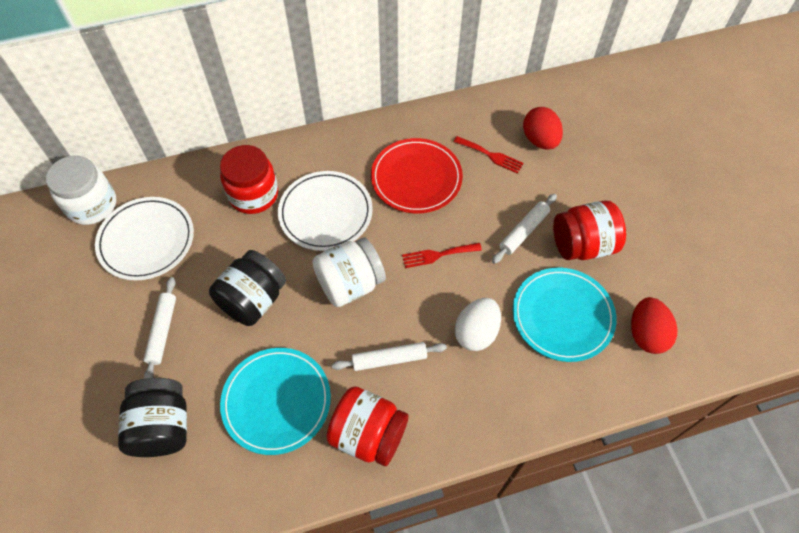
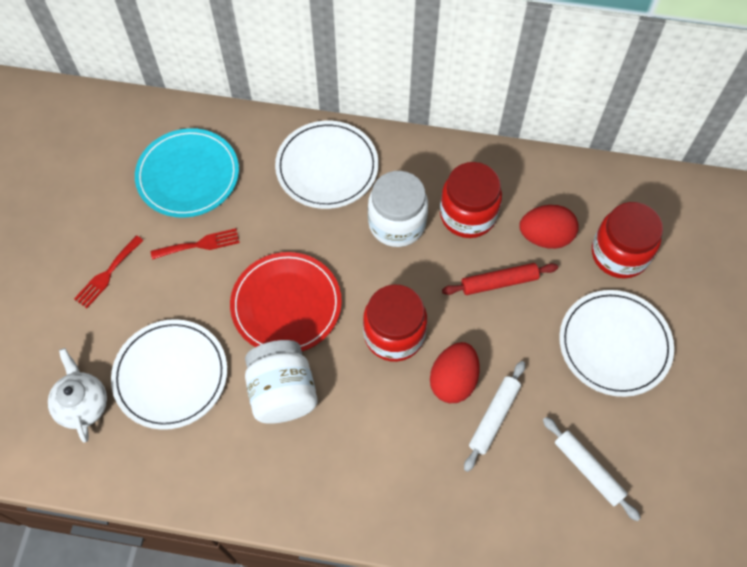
black jar: 2 -> 0
red rolling pin: 0 -> 1
turquoise plate: 2 -> 1
white egg: 1 -> 0
white plate: 2 -> 3
white rolling pin: 3 -> 2
white teapot: 0 -> 1

